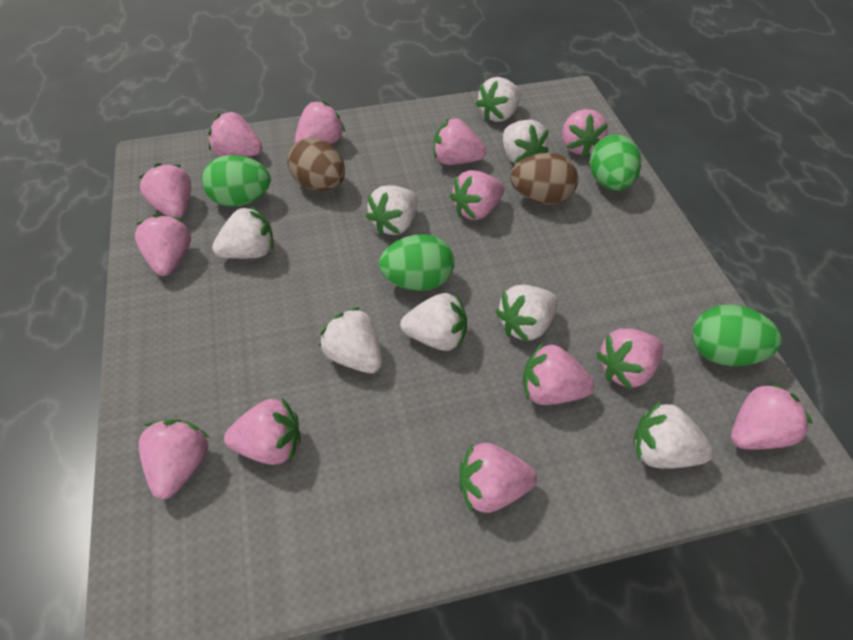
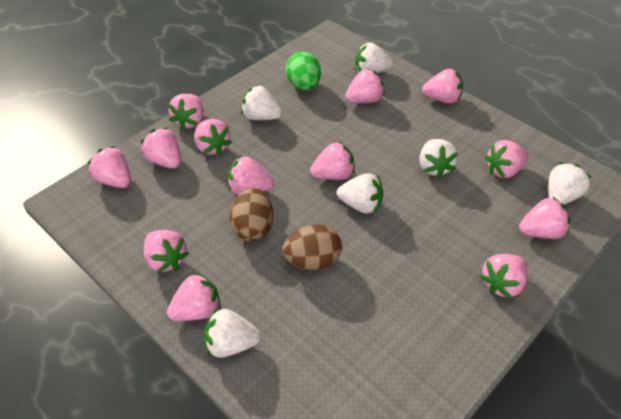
green egg: 4 -> 1
white strawberry: 8 -> 6

